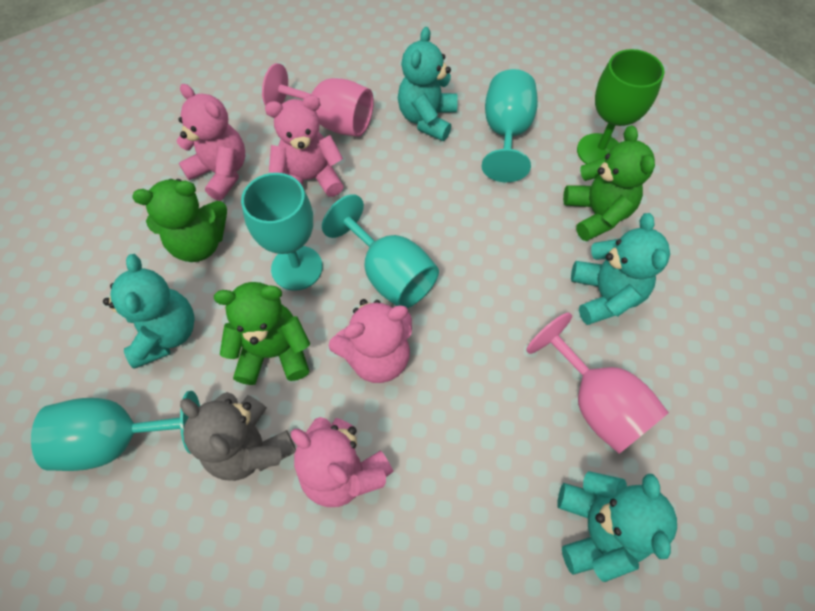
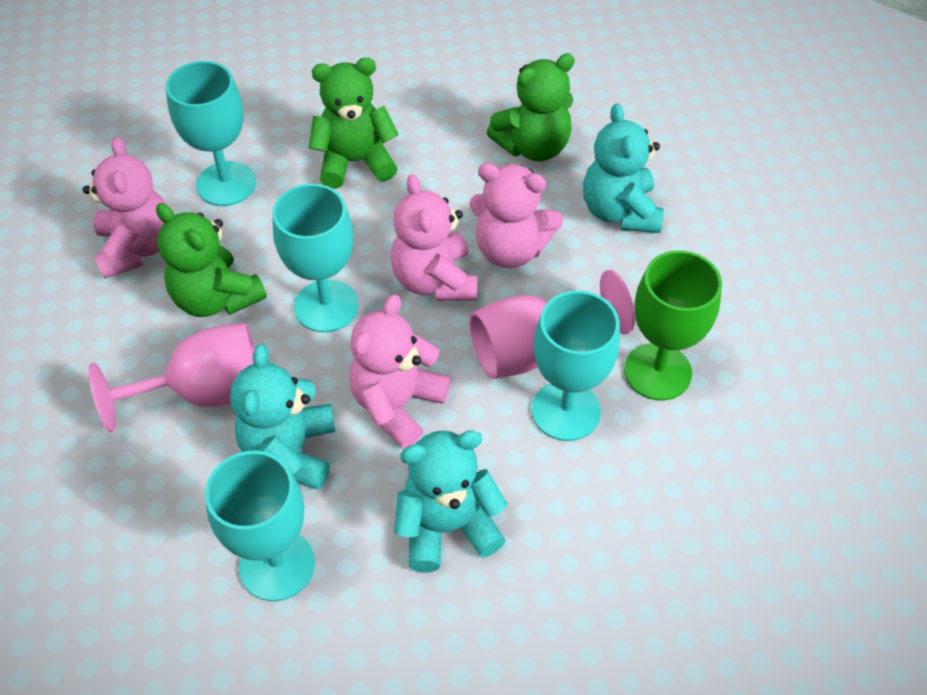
grey teddy bear: 1 -> 0
turquoise teddy bear: 4 -> 3

